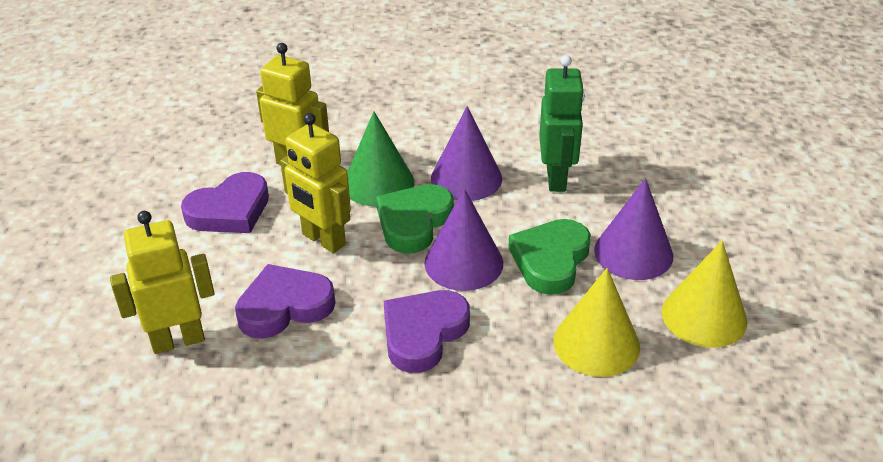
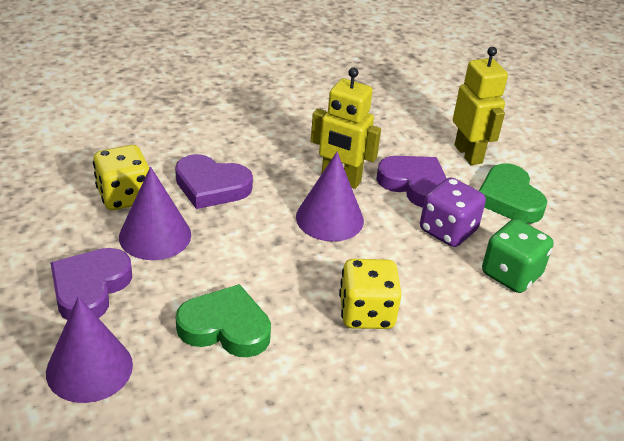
green cone: 1 -> 0
green dice: 0 -> 1
green robot: 1 -> 0
purple dice: 0 -> 1
yellow cone: 2 -> 0
yellow dice: 0 -> 2
yellow robot: 3 -> 2

